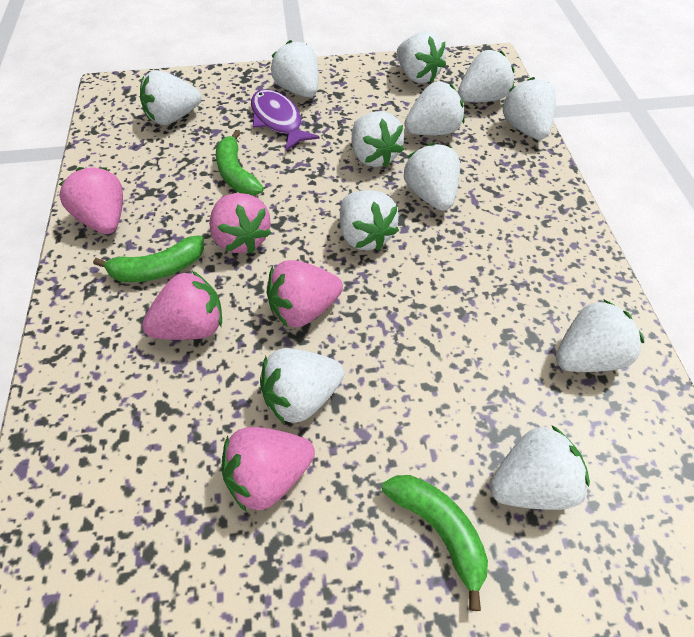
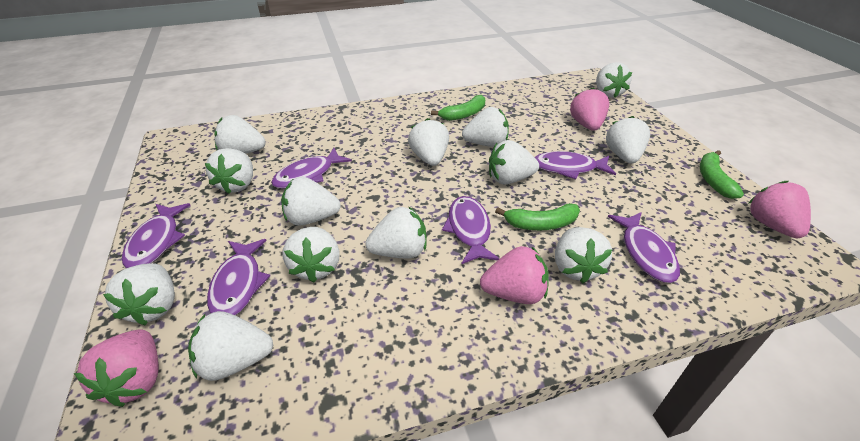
pink strawberry: 5 -> 4
purple fish: 1 -> 6
white strawberry: 12 -> 13

